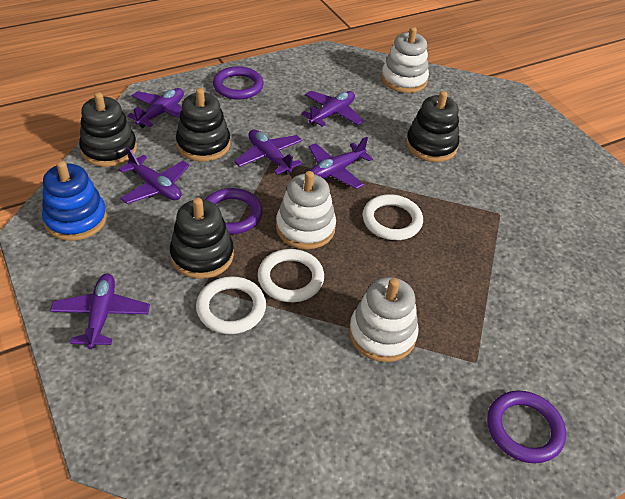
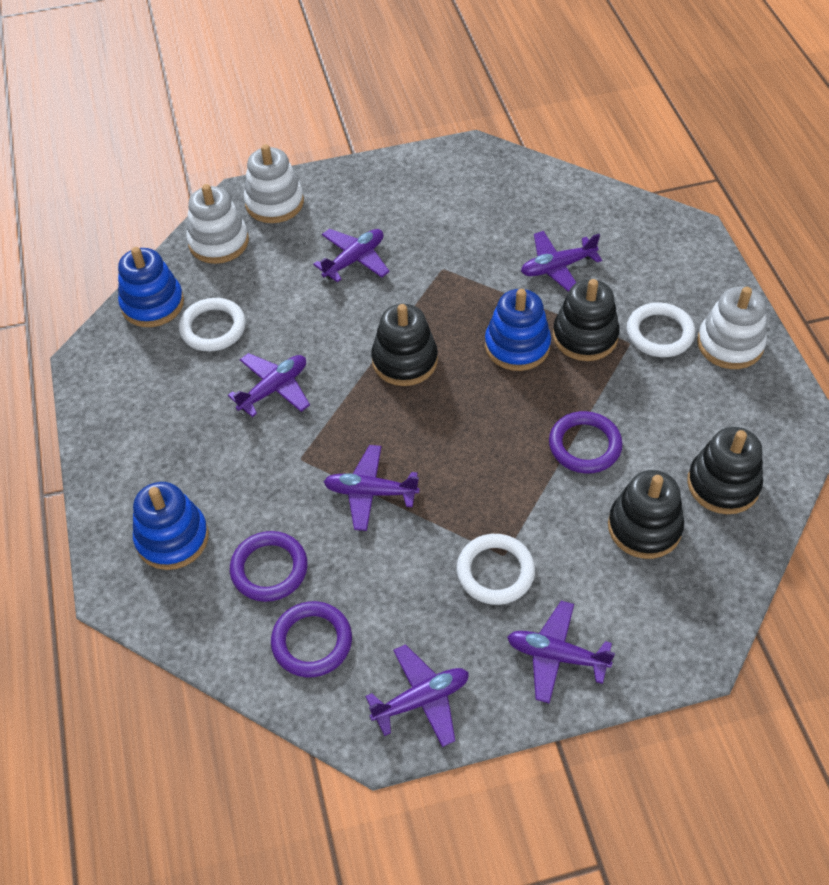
blue stacking toy: 1 -> 3

